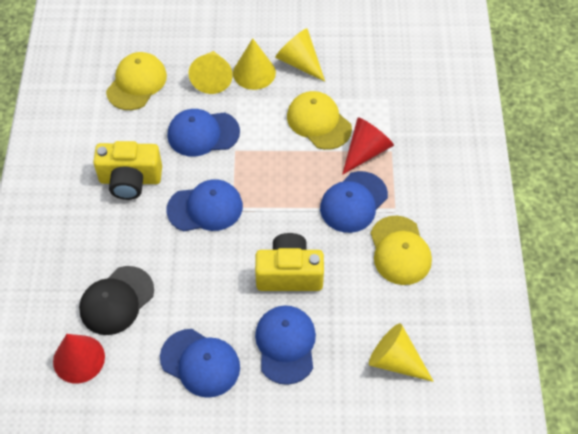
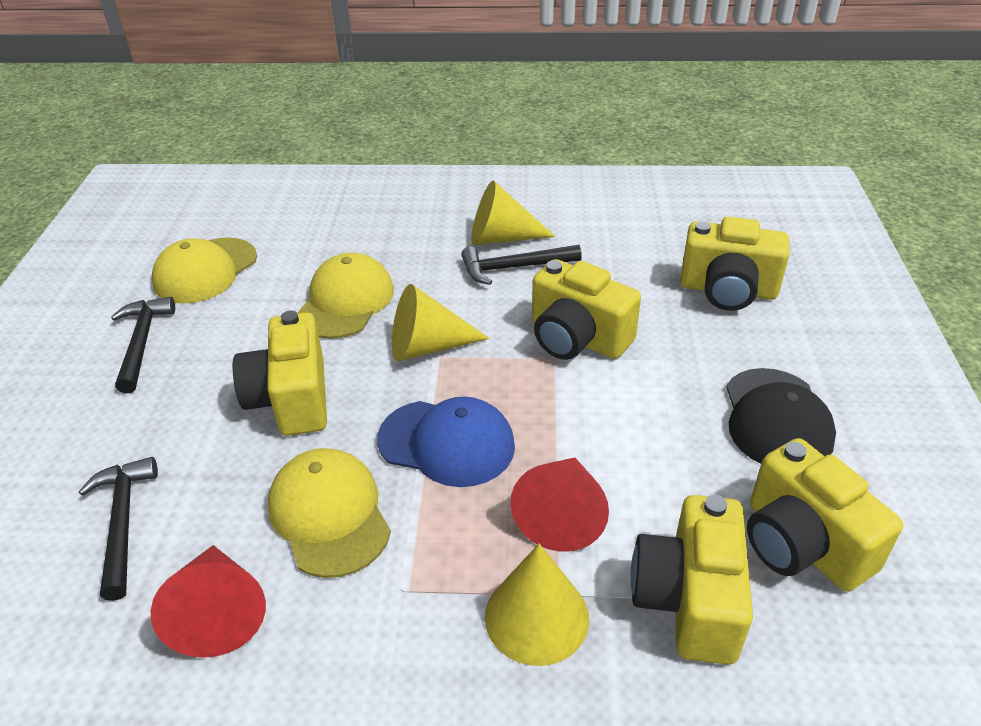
black hammer: 0 -> 3
blue cap: 5 -> 1
yellow camera: 2 -> 5
yellow cone: 4 -> 3

